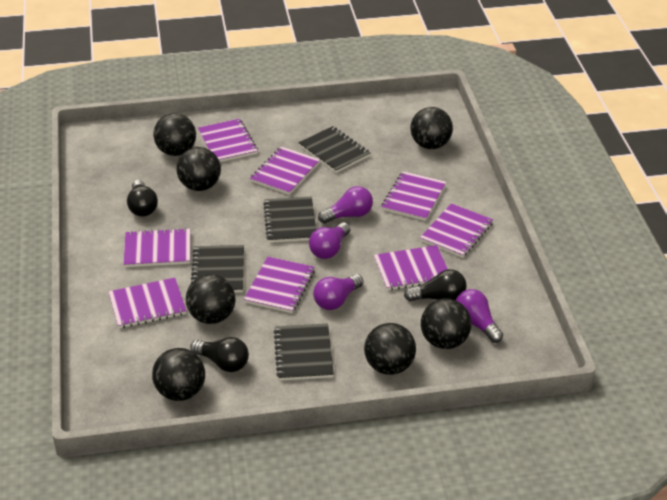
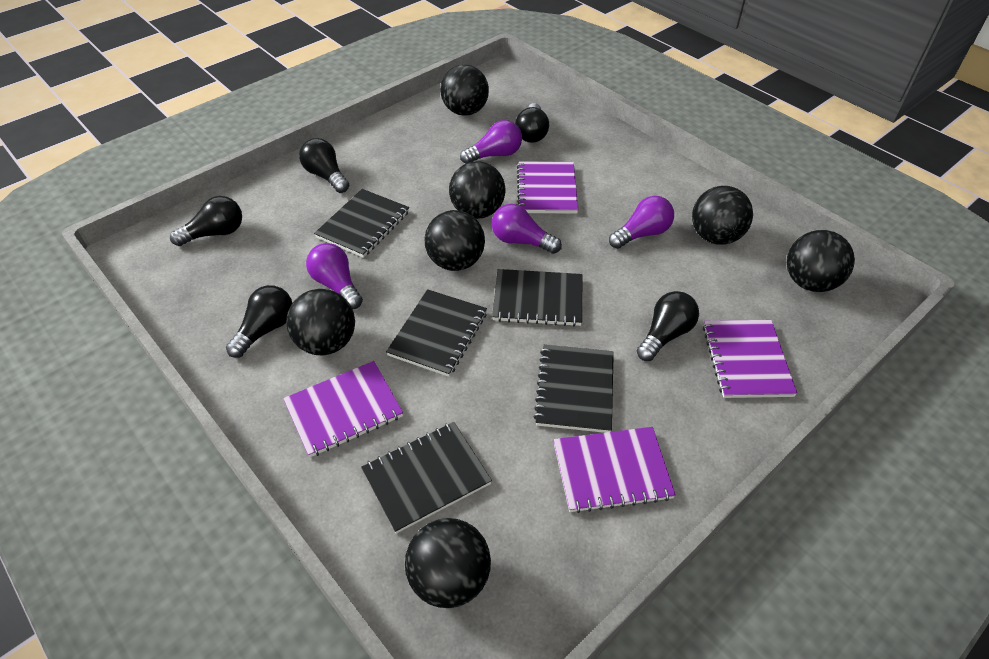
black light bulb: 3 -> 5
black notebook: 4 -> 5
purple notebook: 8 -> 4

